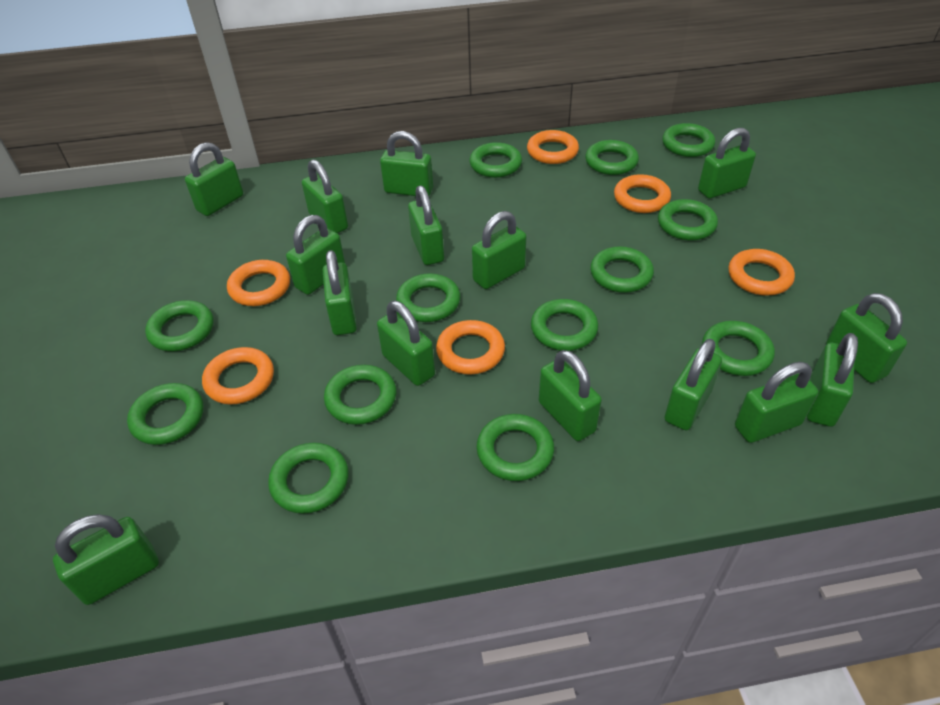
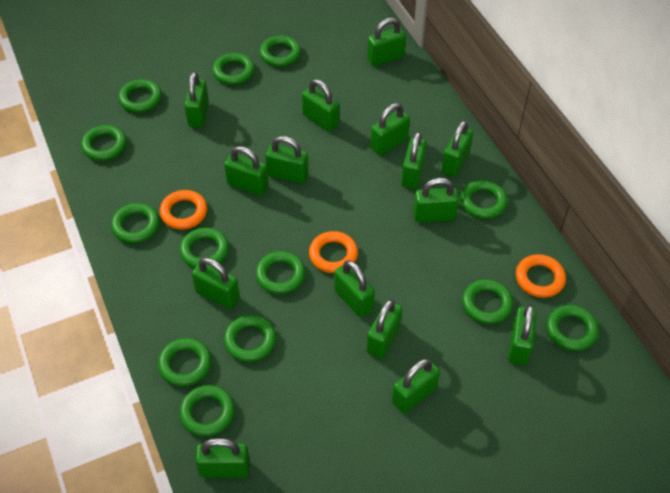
orange ring: 6 -> 3

